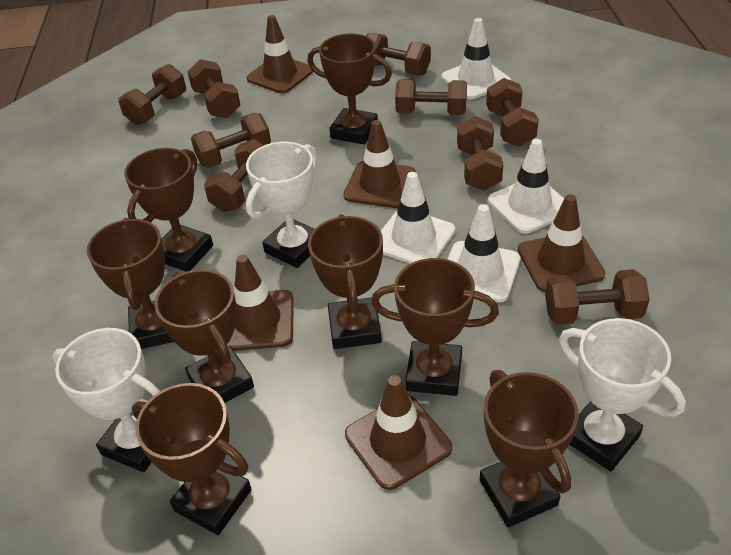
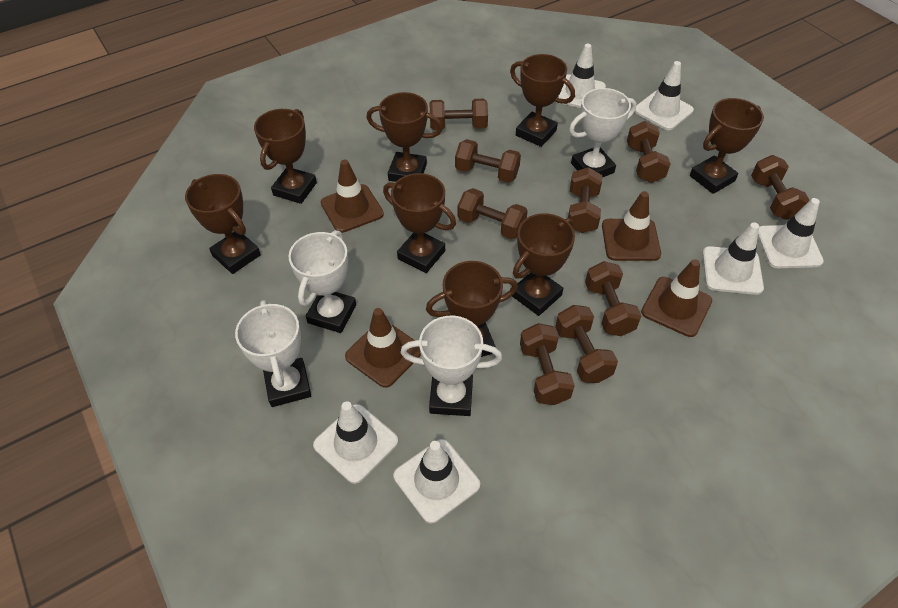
brown traffic cone: 5 -> 4
white traffic cone: 4 -> 6
white trophy: 3 -> 4

